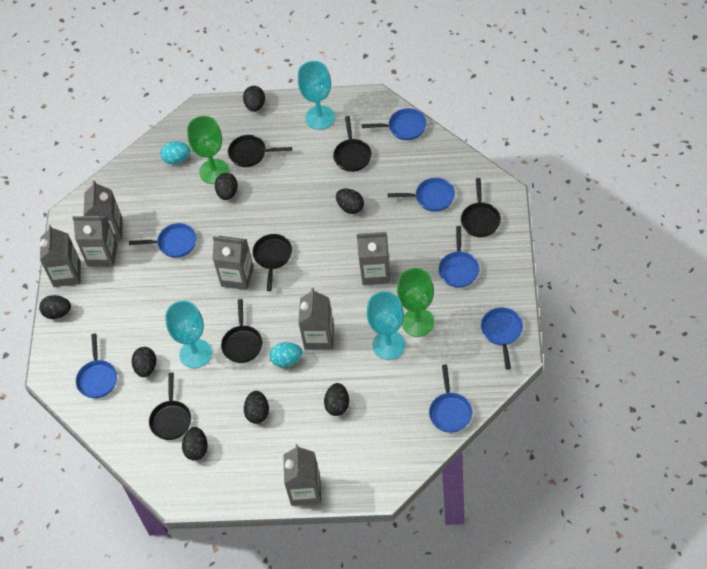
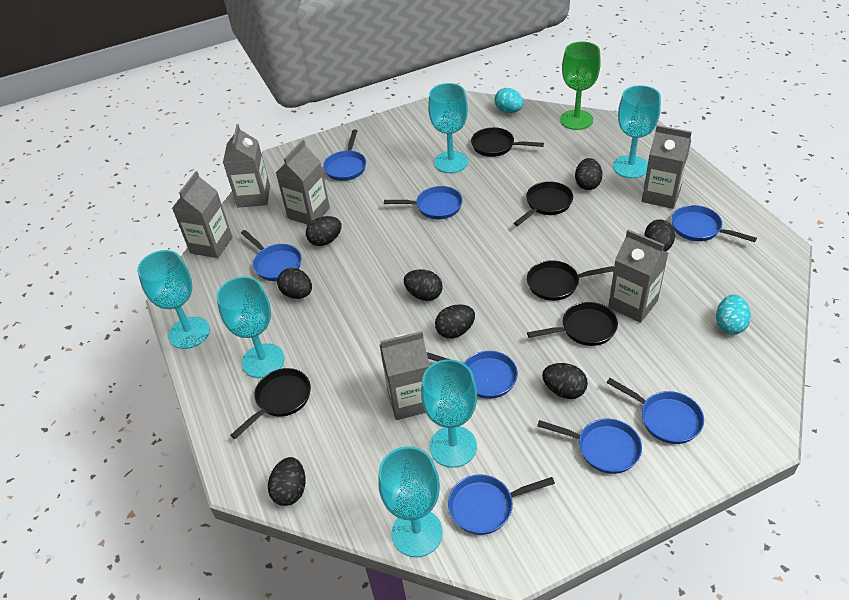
black pan: 6 -> 5
blue pan: 7 -> 8
green goblet: 2 -> 1
grey carton: 7 -> 6
turquoise goblet: 3 -> 6

